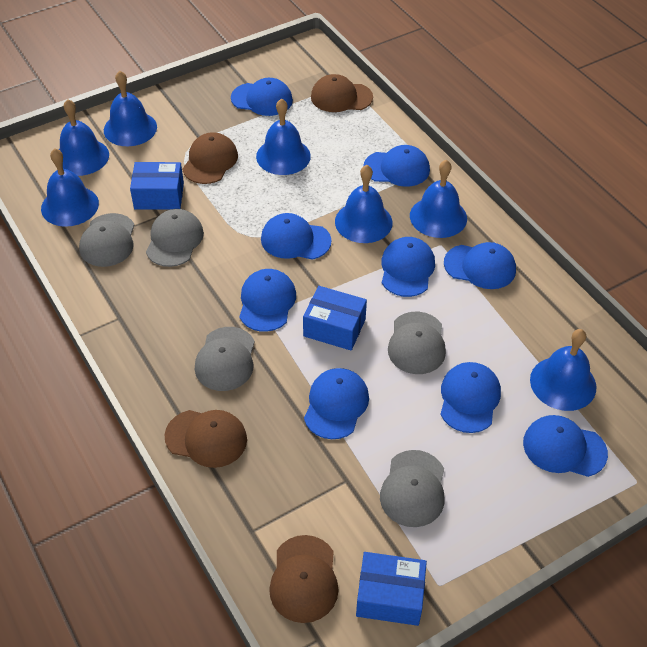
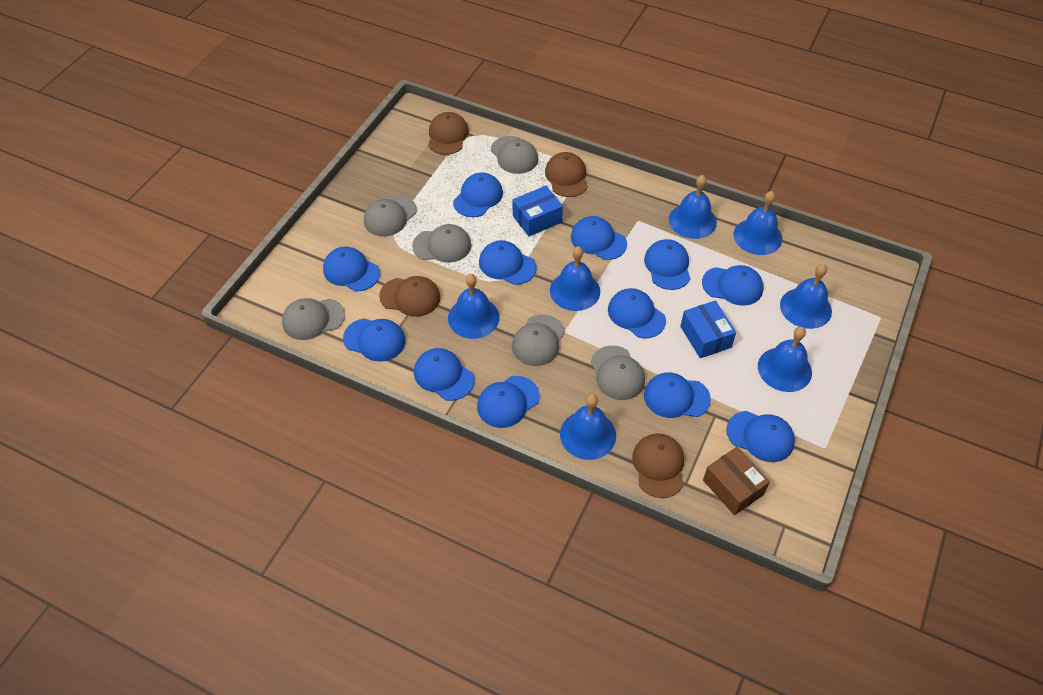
blue box: 3 -> 2
blue cap: 9 -> 12
brown box: 0 -> 1
grey cap: 5 -> 6

